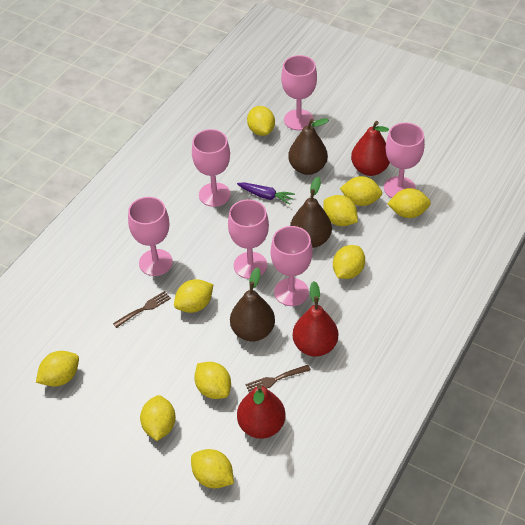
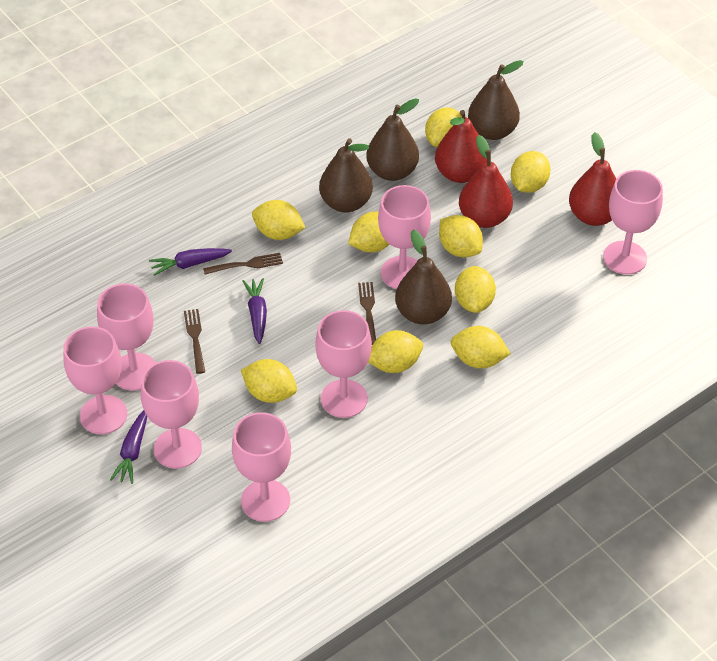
brown fork: 2 -> 3
brown pear: 3 -> 4
pink goblet: 6 -> 7
purple carrot: 1 -> 3
yellow lemon: 10 -> 9

